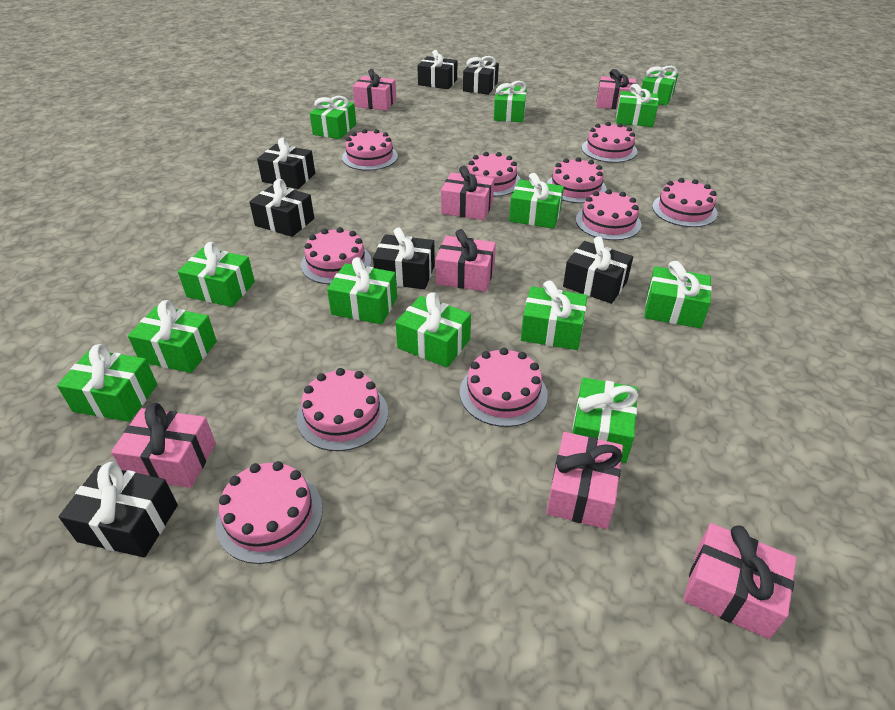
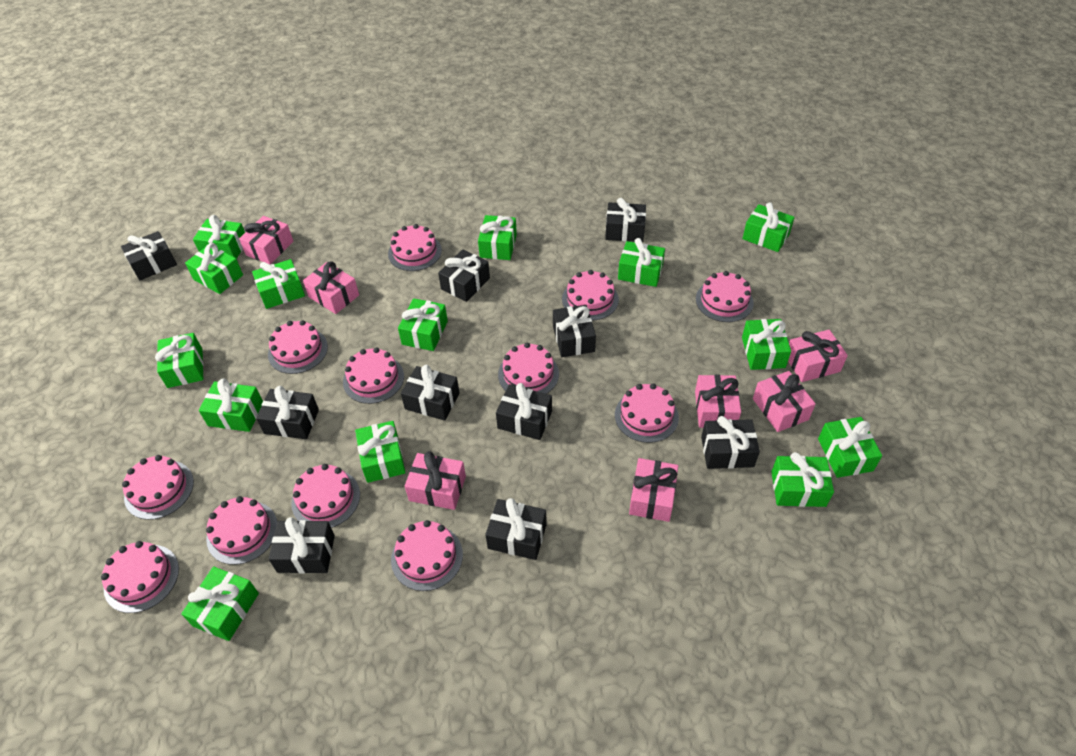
black gift: 7 -> 10
green gift: 13 -> 14
pink cake: 10 -> 12

